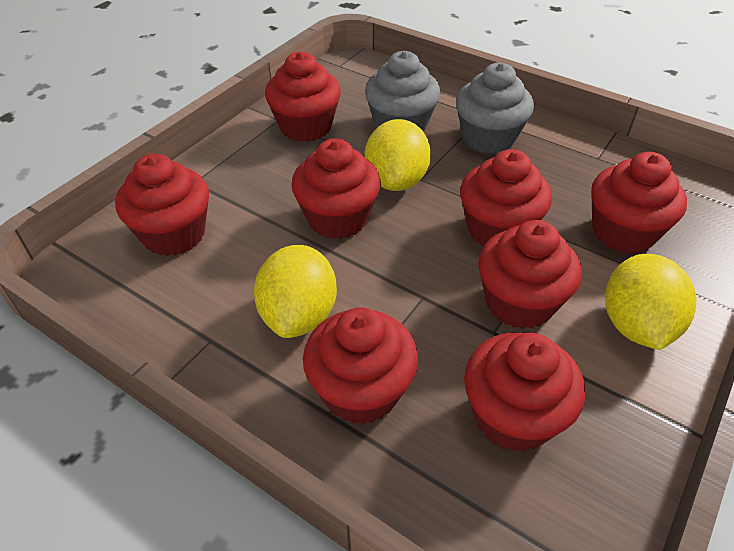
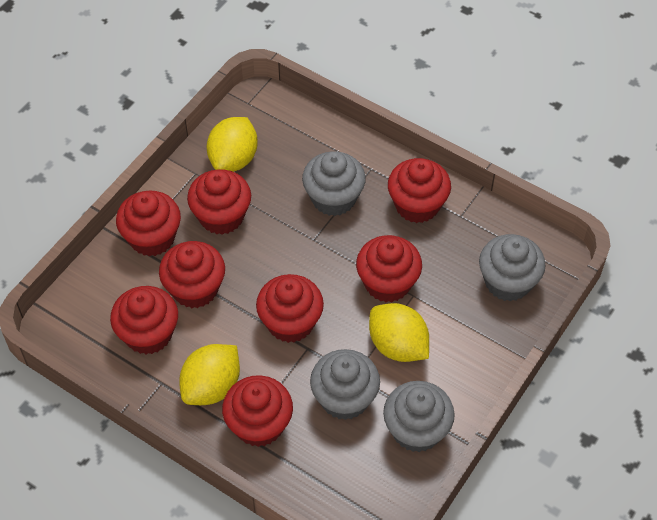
grey cupcake: 2 -> 4

